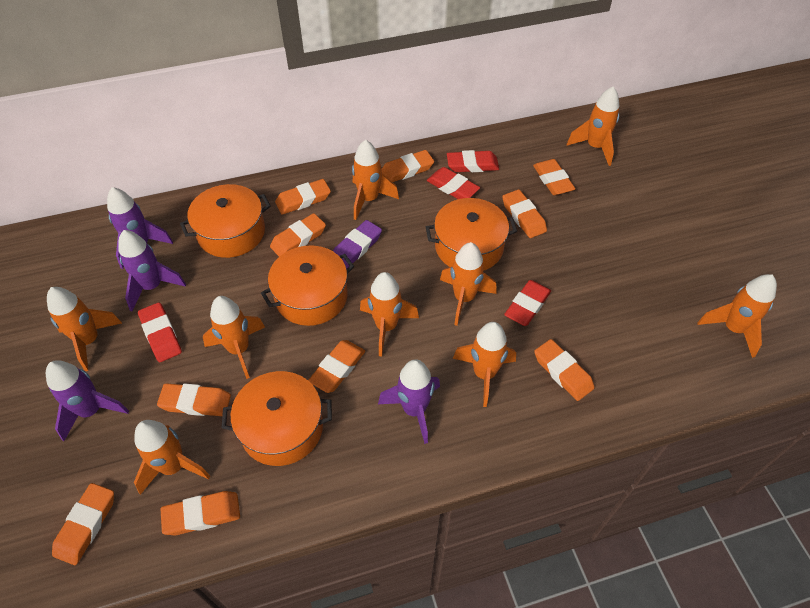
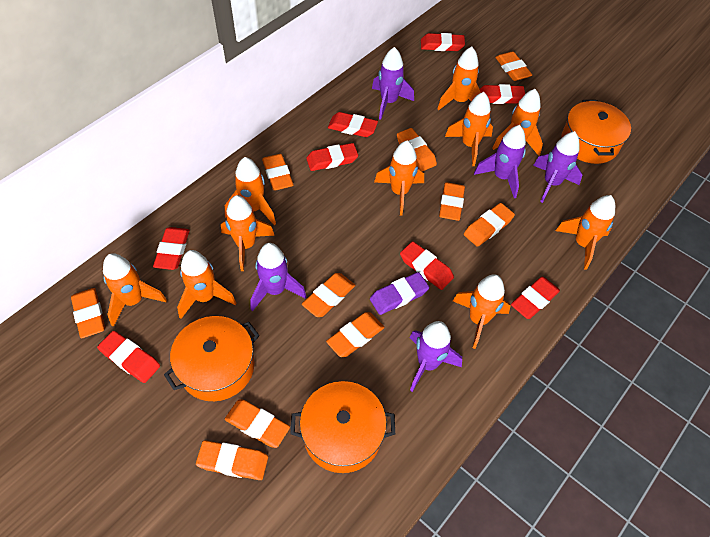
orange pot: 4 -> 3
orange rocket: 9 -> 10
purple rocket: 4 -> 5
red eraser: 4 -> 8

